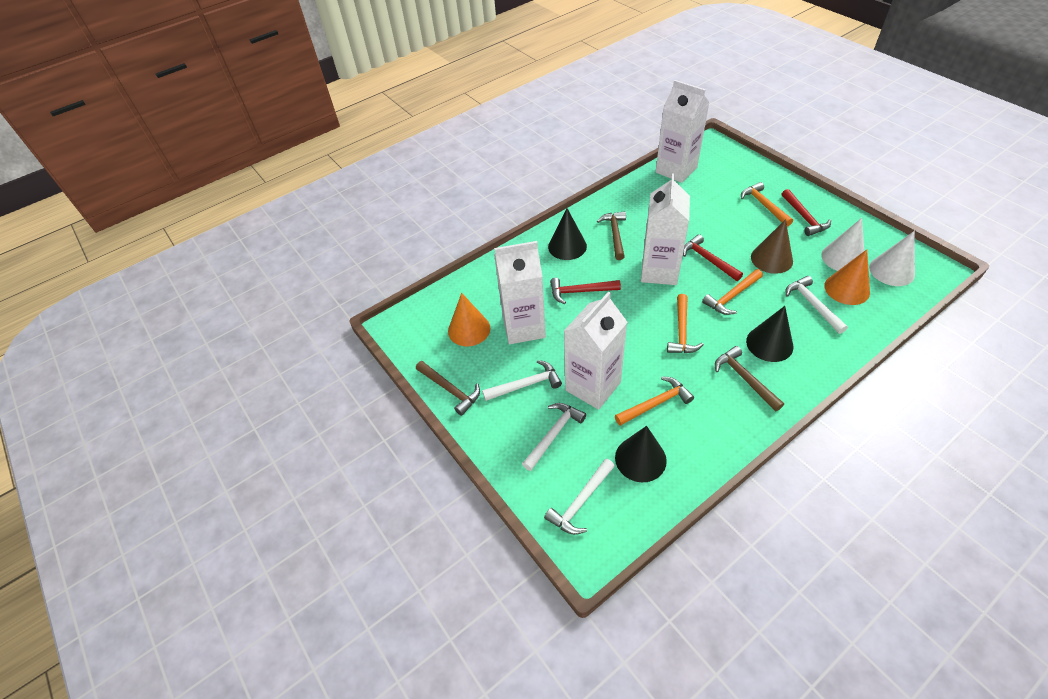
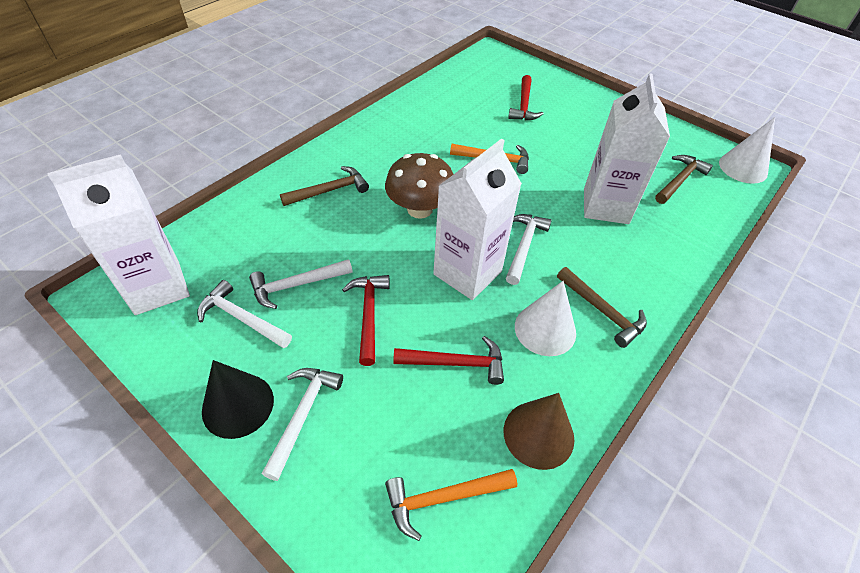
black cone: 3 -> 1
brown mushroom: 0 -> 1
orange cone: 2 -> 0
orange hammer: 4 -> 2
white carton: 4 -> 3

